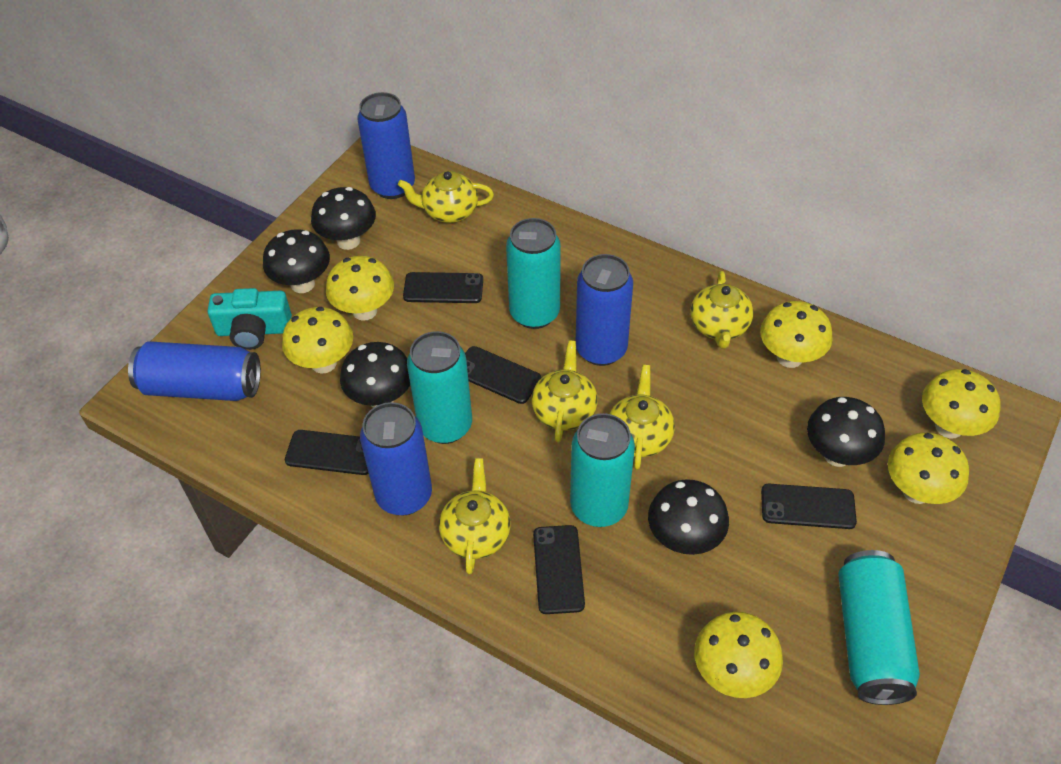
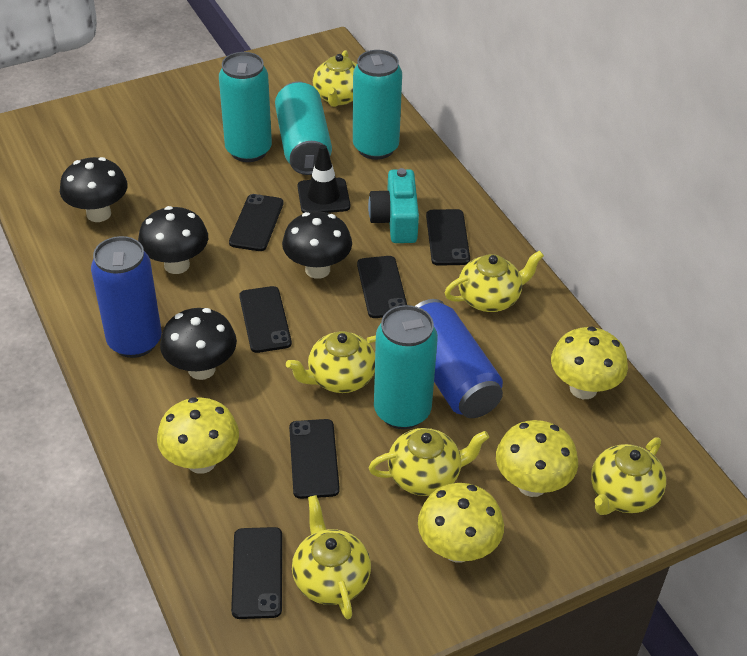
black mushroom: 5 -> 4
black phone: 5 -> 6
black traffic cone: 0 -> 1
blue can: 4 -> 2
yellow mushroom: 6 -> 4
yellow teapot: 5 -> 6

